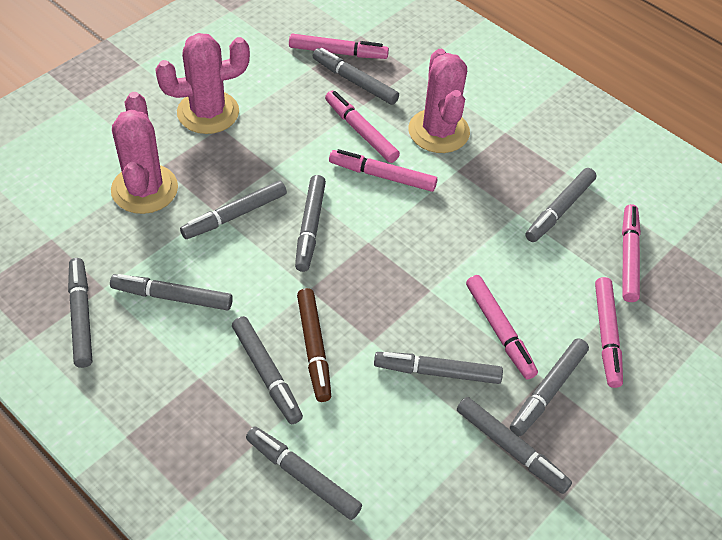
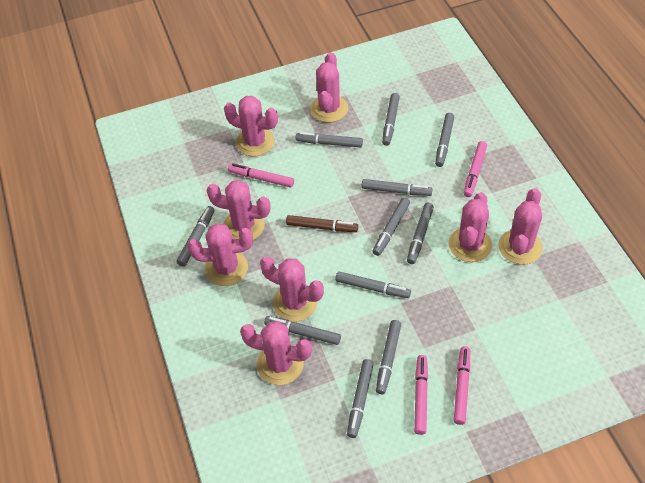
pink cactus: 3 -> 8
pink marker: 6 -> 4

